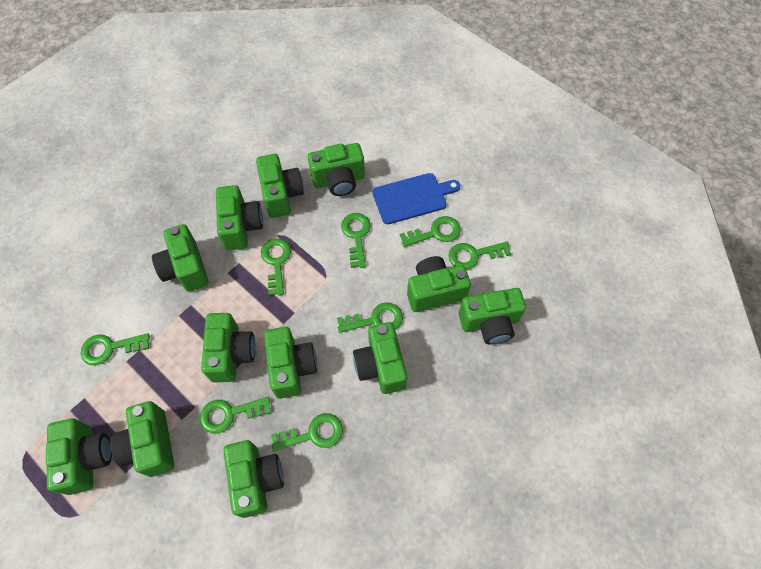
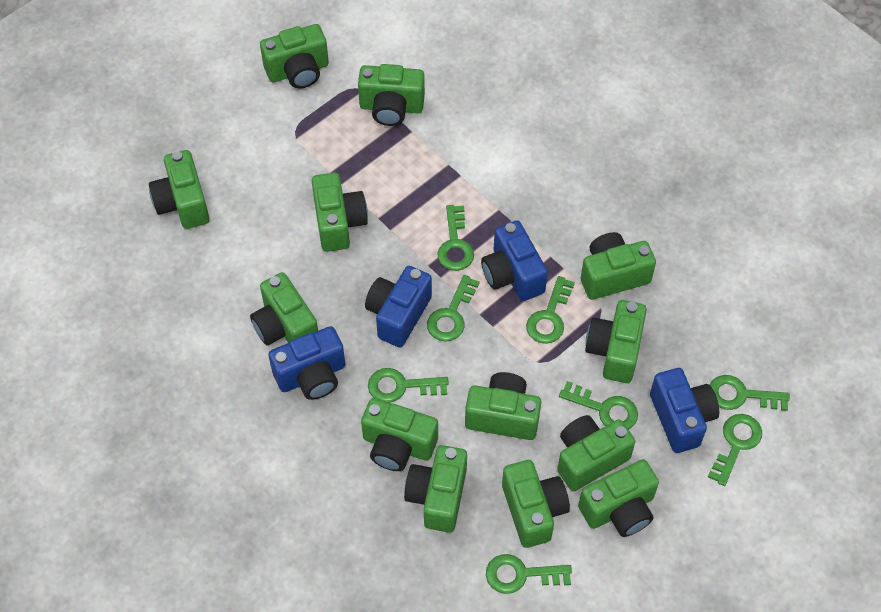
blue camera: 0 -> 4
blue cutting board: 1 -> 0
green camera: 12 -> 13

